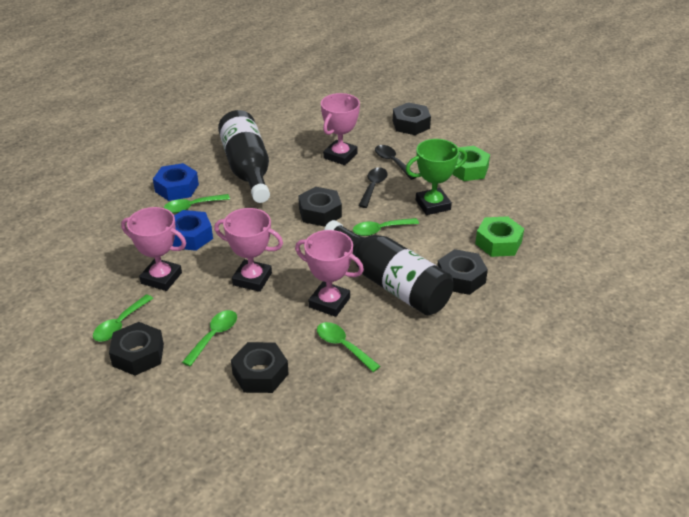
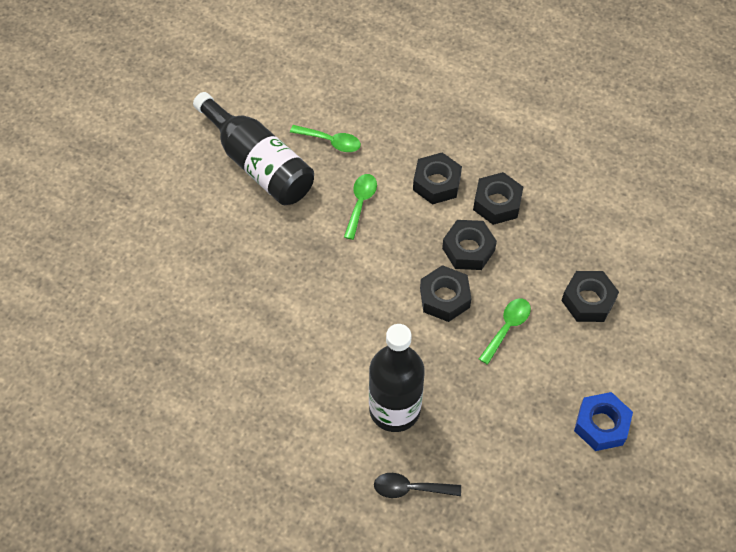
black spoon: 2 -> 1
blue nut: 2 -> 1
green nut: 2 -> 0
green spoon: 5 -> 3
green trophy: 1 -> 0
pink trophy: 4 -> 0

